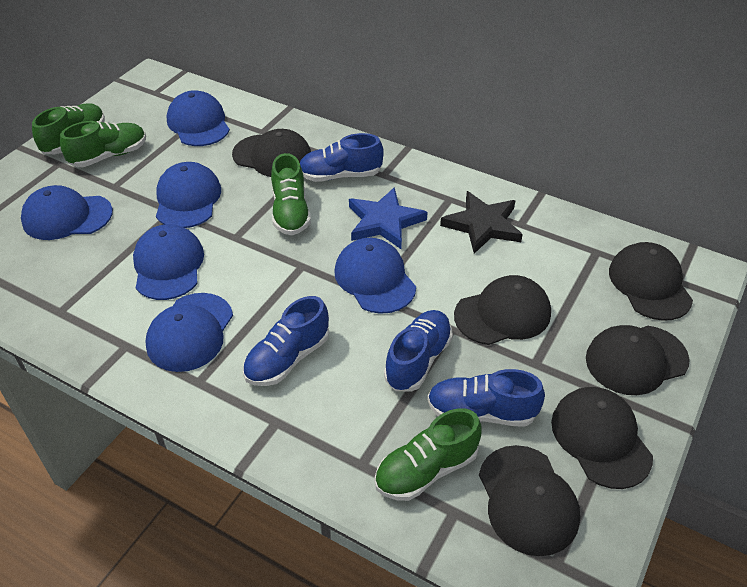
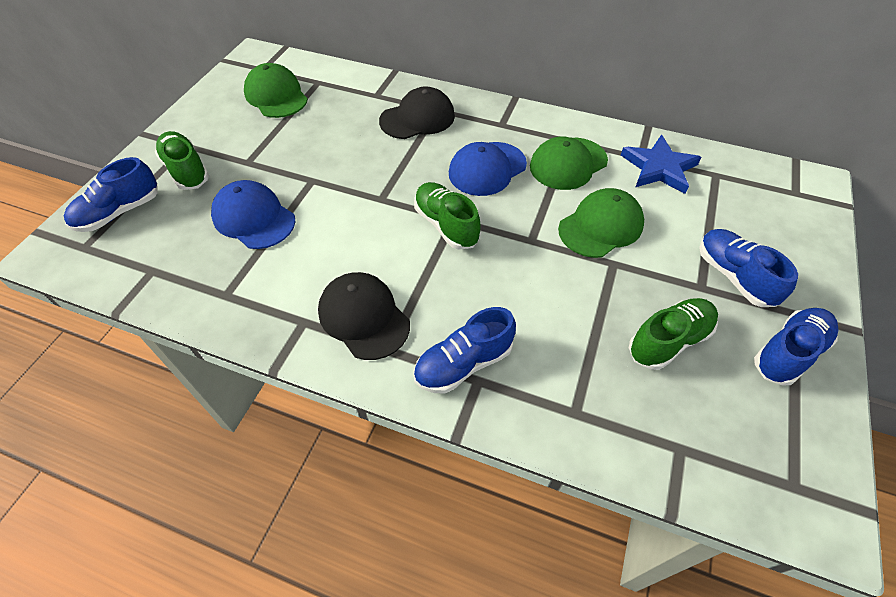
black cap: 6 -> 2
black star: 1 -> 0
blue cap: 6 -> 2
green cap: 0 -> 3
green shoe: 4 -> 3

